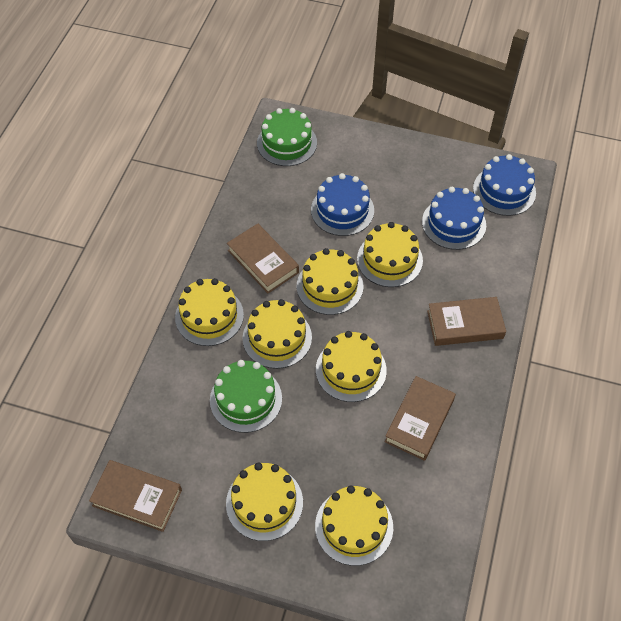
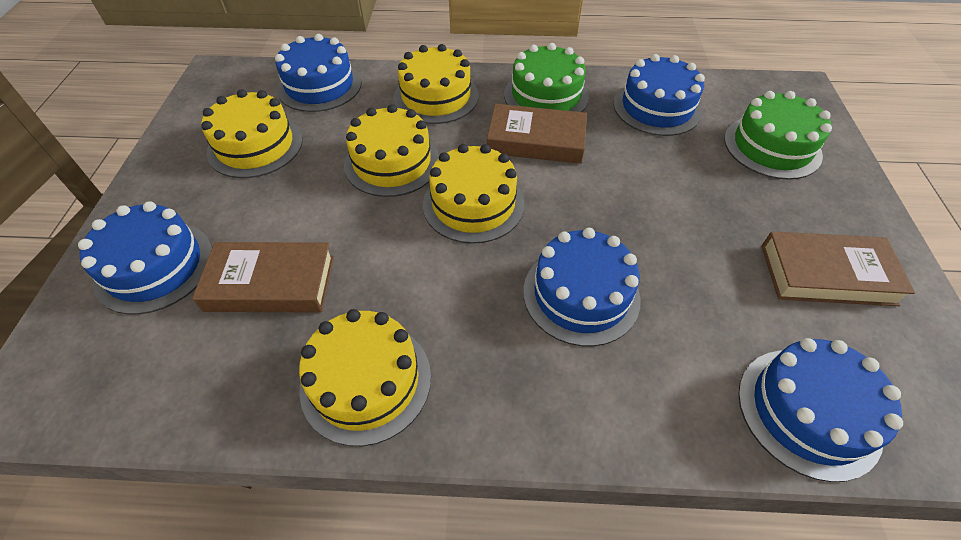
blue cake: 3 -> 5
brown book: 4 -> 3
yellow cake: 7 -> 5

